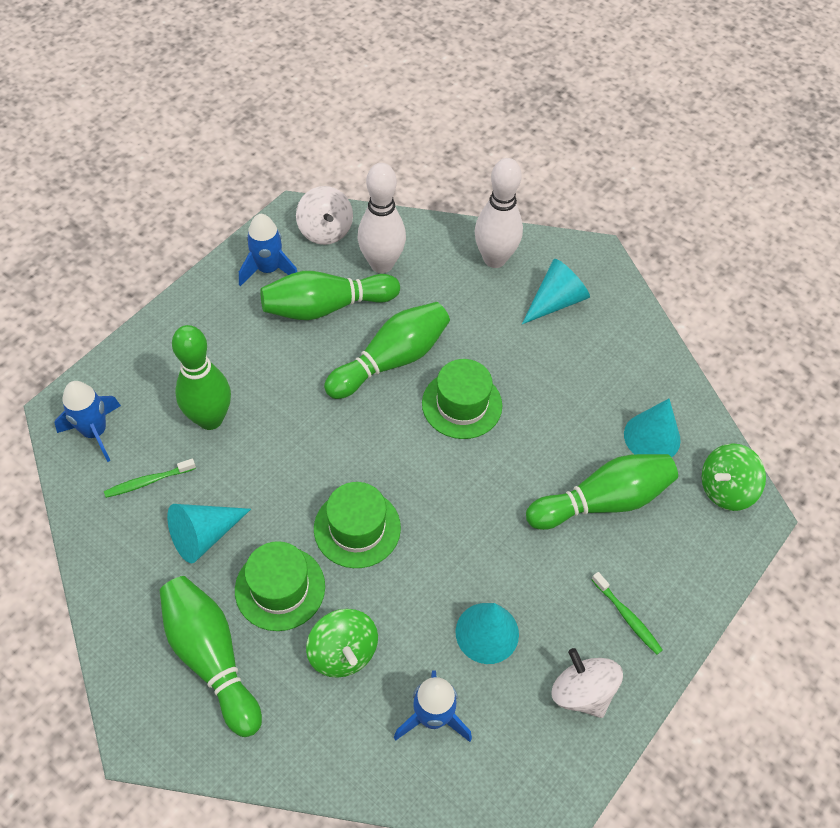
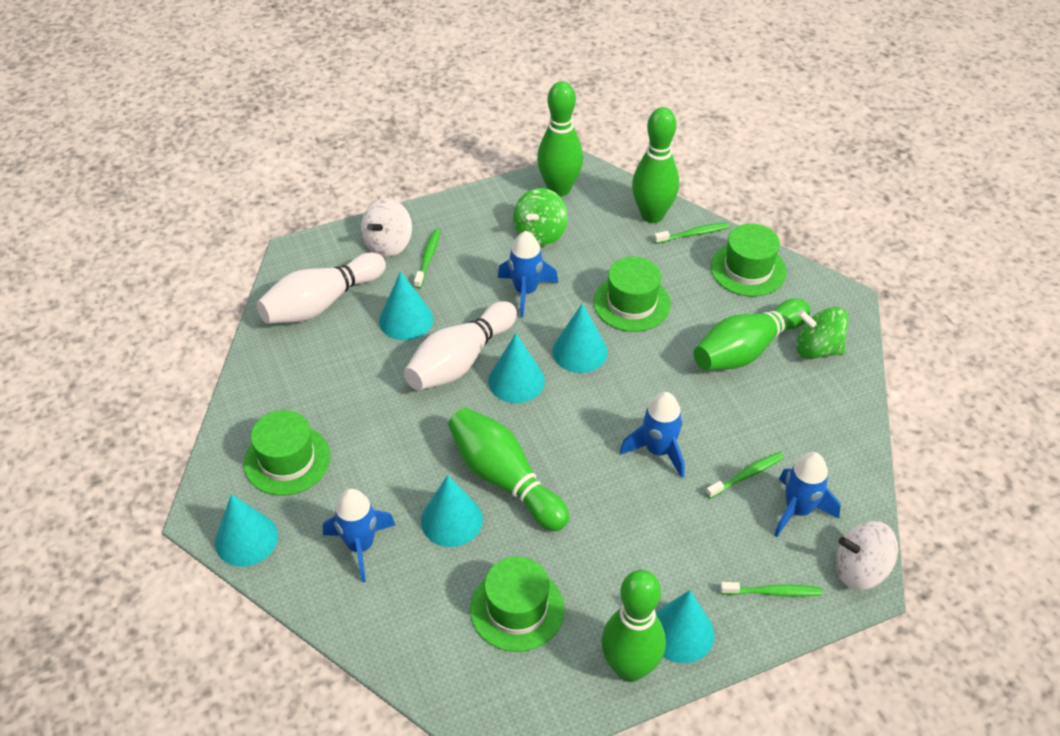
blue rocket: 3 -> 4
green hat: 3 -> 4
green toothbrush: 2 -> 4
turquoise cone: 4 -> 6

